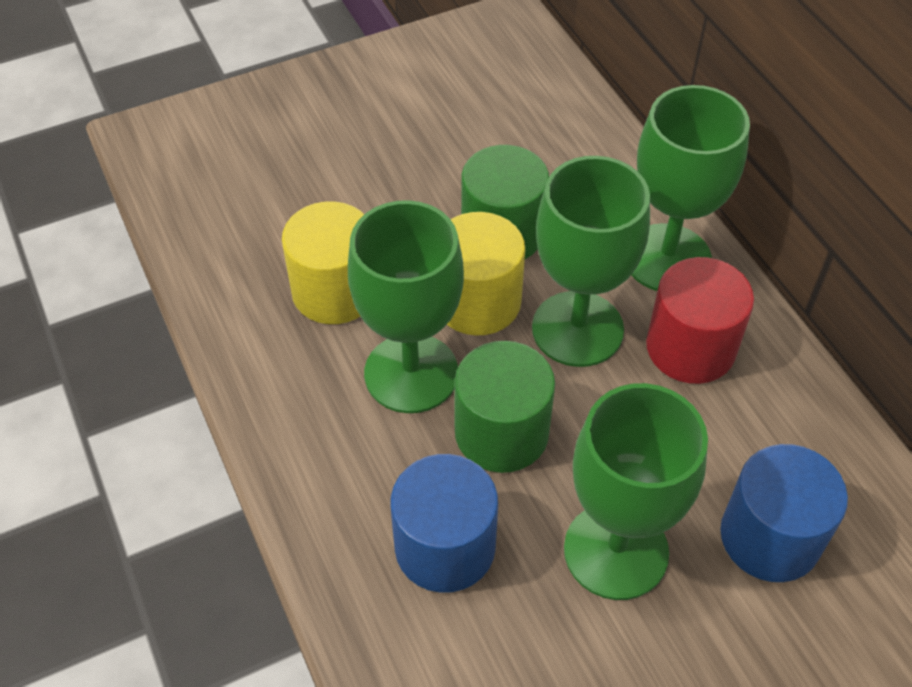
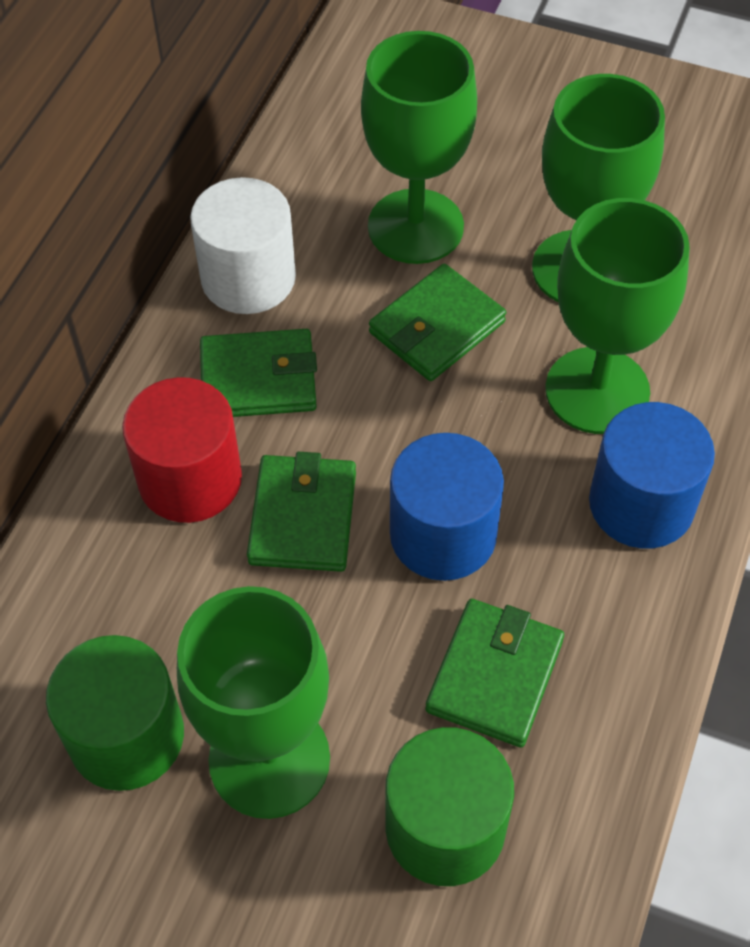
green wallet: 0 -> 4
white cylinder: 0 -> 1
yellow cylinder: 2 -> 0

